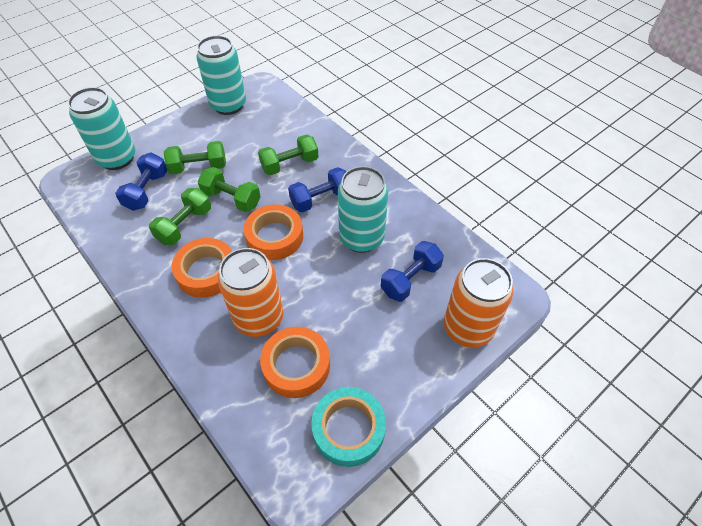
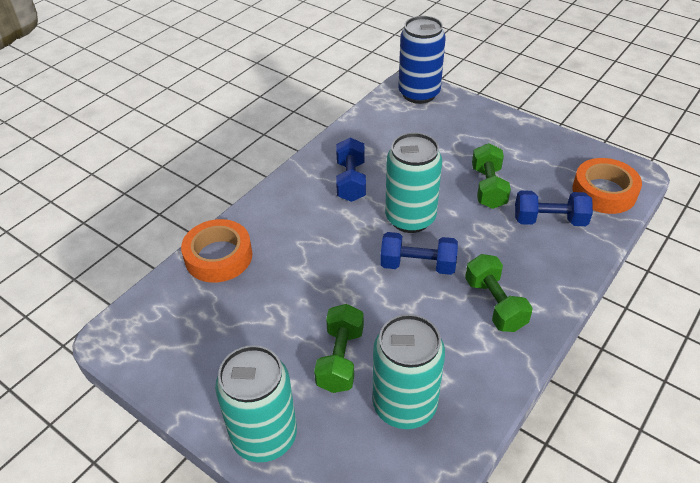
blue can: 0 -> 1
green dumbbell: 4 -> 3
orange can: 2 -> 0
orange tape: 3 -> 2
turquoise tape: 1 -> 0

